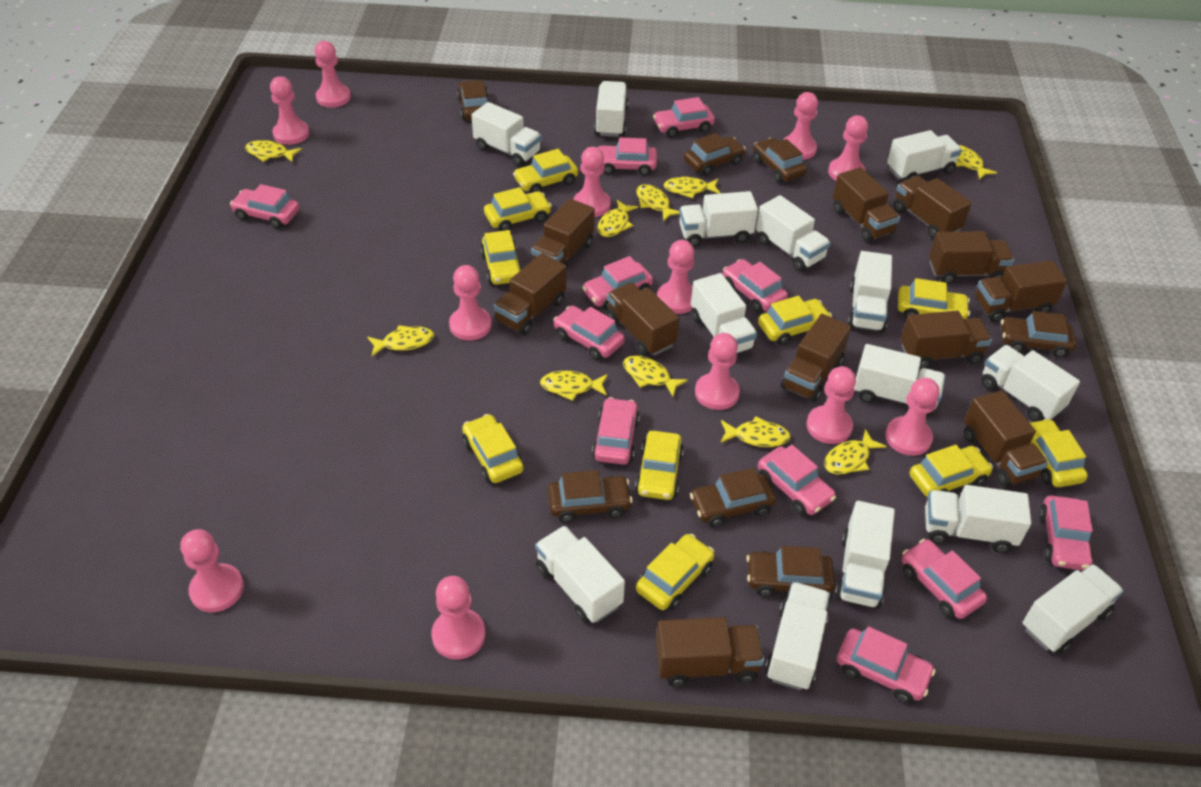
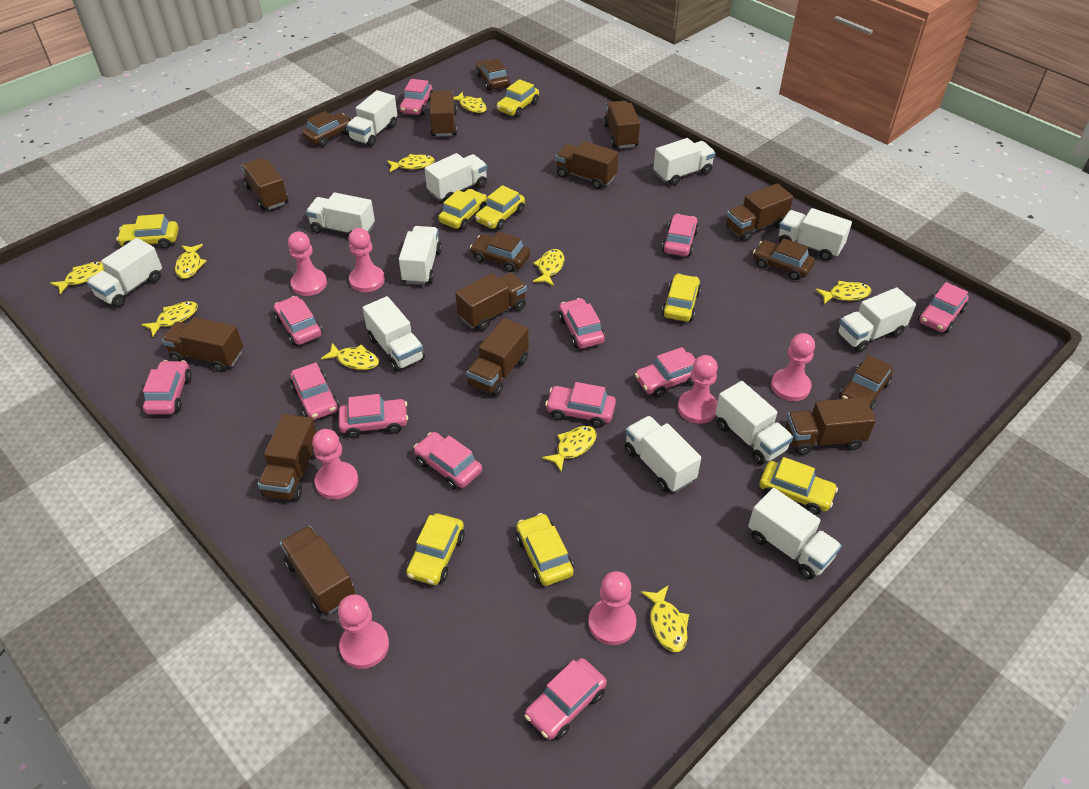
brown car: 7 -> 5
pink car: 11 -> 12
pink pawn: 12 -> 7
white truck: 14 -> 12
yellow car: 10 -> 8

